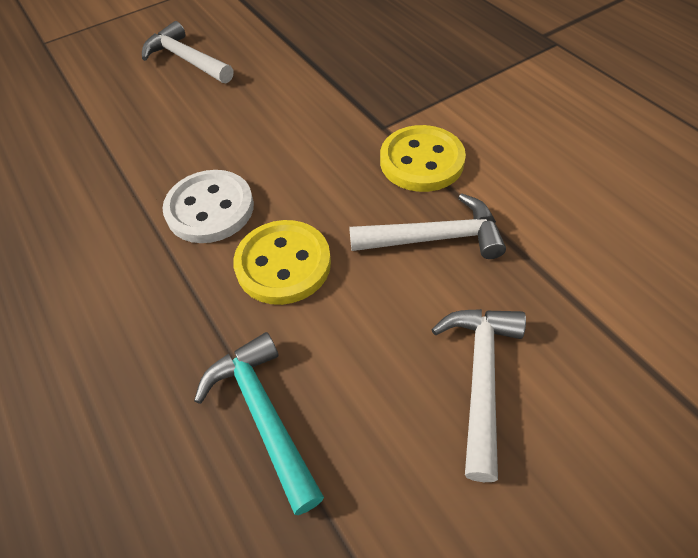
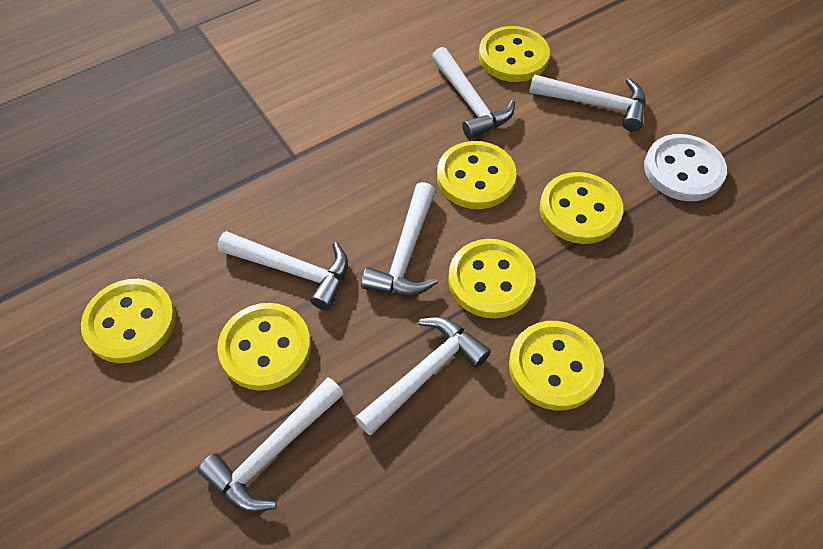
turquoise hammer: 1 -> 0
white hammer: 3 -> 6
yellow button: 2 -> 7

